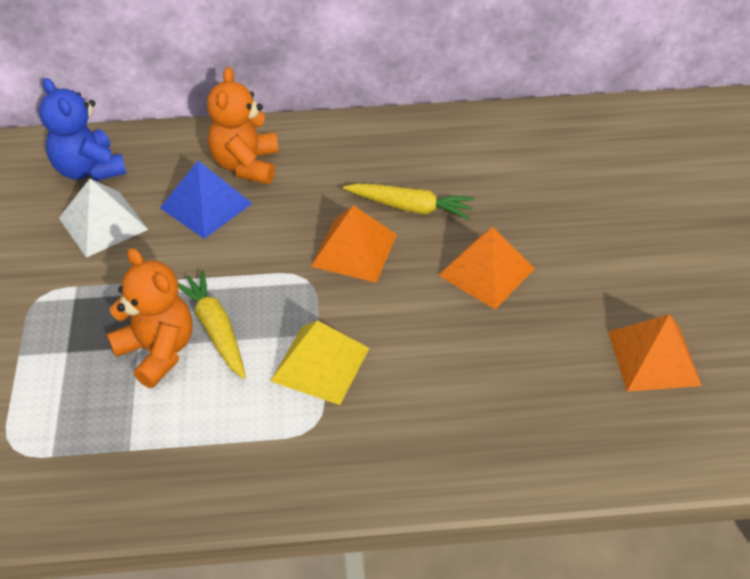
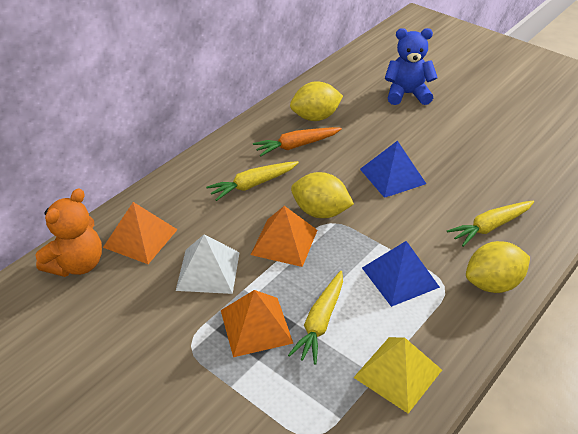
blue pyramid: 1 -> 2
orange carrot: 0 -> 1
orange teddy bear: 2 -> 1
yellow carrot: 2 -> 3
yellow lemon: 0 -> 3

